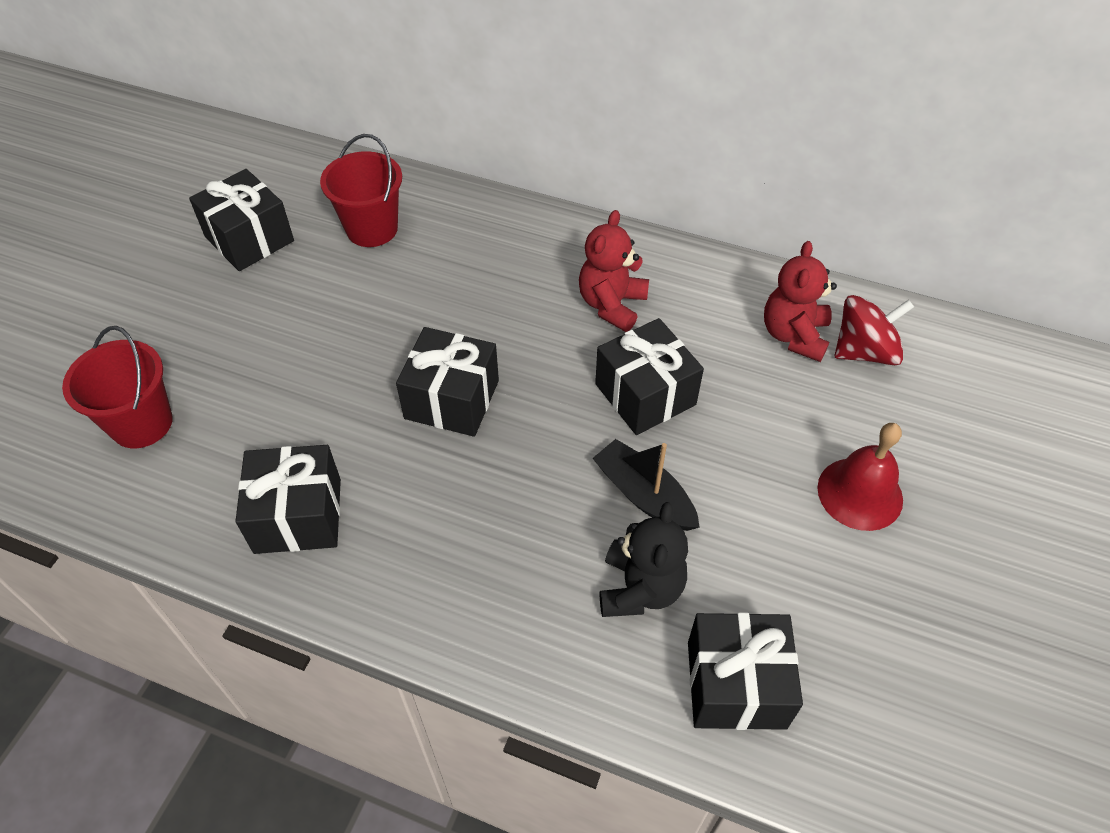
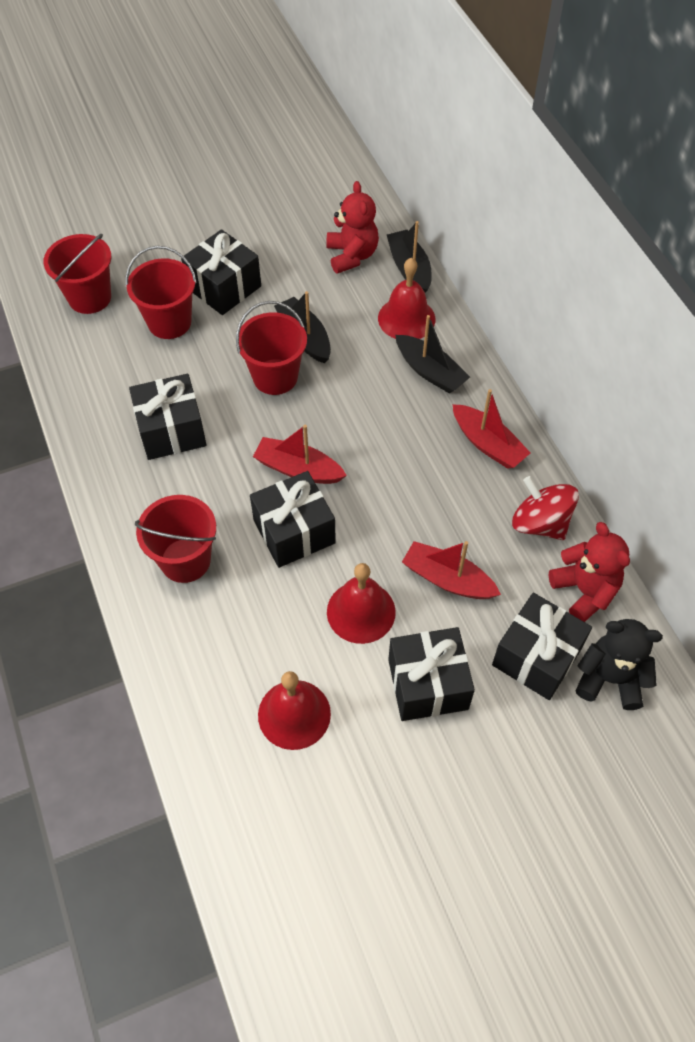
black boat: 1 -> 3
red bell: 1 -> 3
red boat: 0 -> 3
red bucket: 2 -> 4

